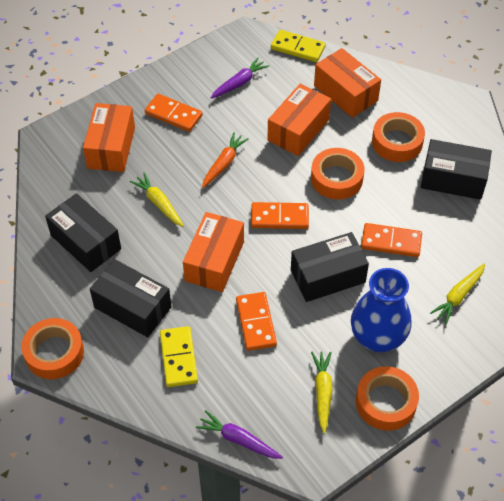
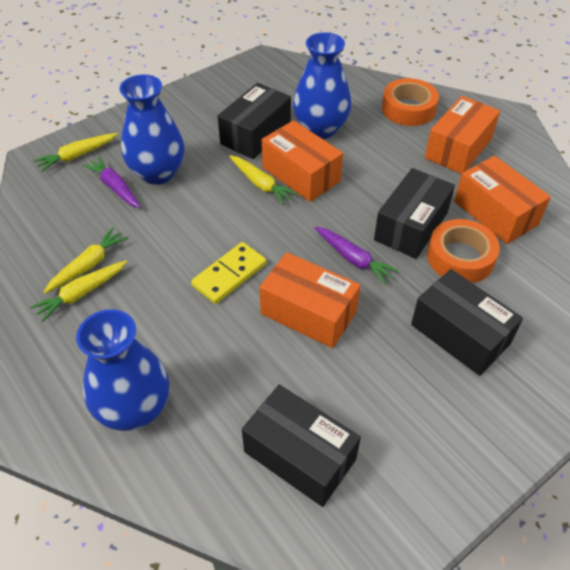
blue vase: 1 -> 3
orange carrot: 1 -> 0
orange domino: 4 -> 0
orange tape: 4 -> 2
yellow carrot: 3 -> 4
yellow domino: 2 -> 1

